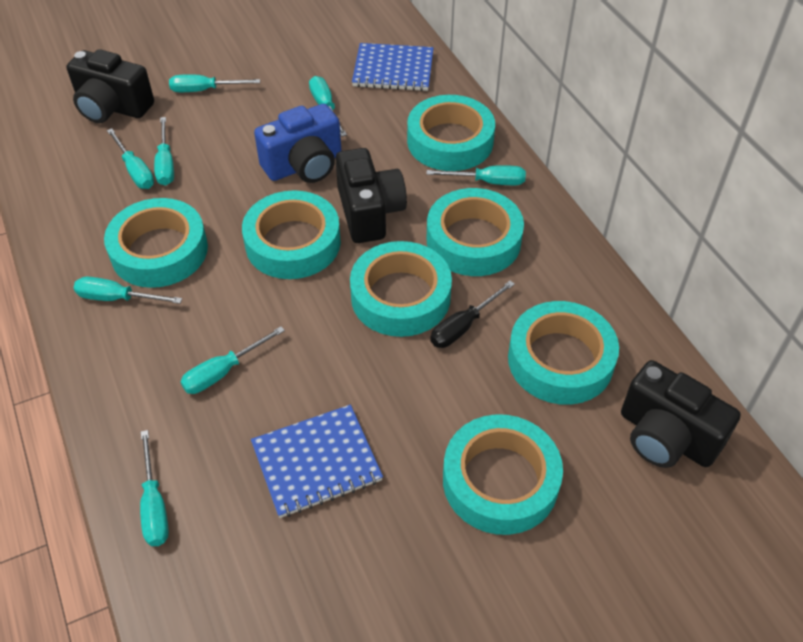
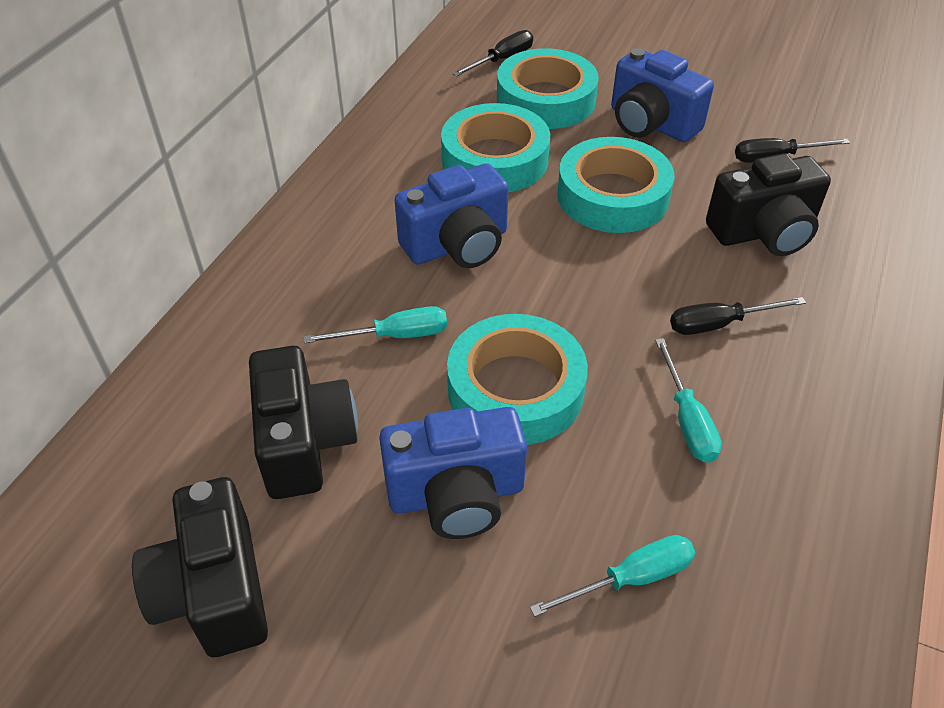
black screwdriver: 1 -> 3
blue camera: 1 -> 3
blue notebook: 2 -> 0
turquoise screwdriver: 8 -> 3
turquoise tape: 7 -> 4

